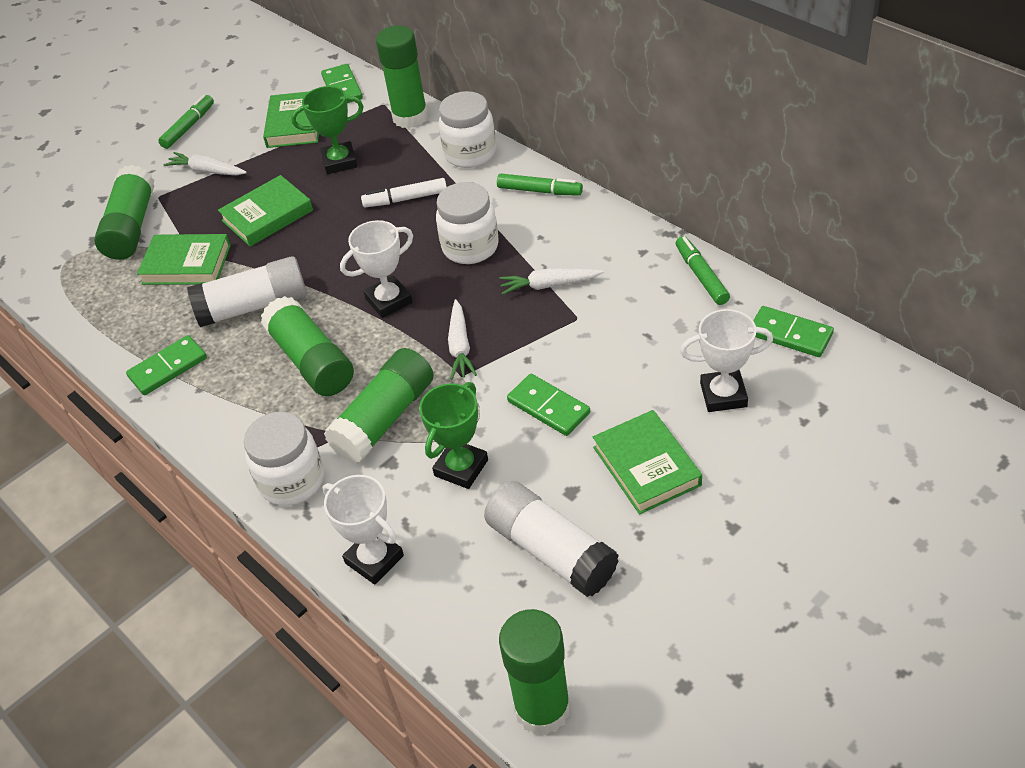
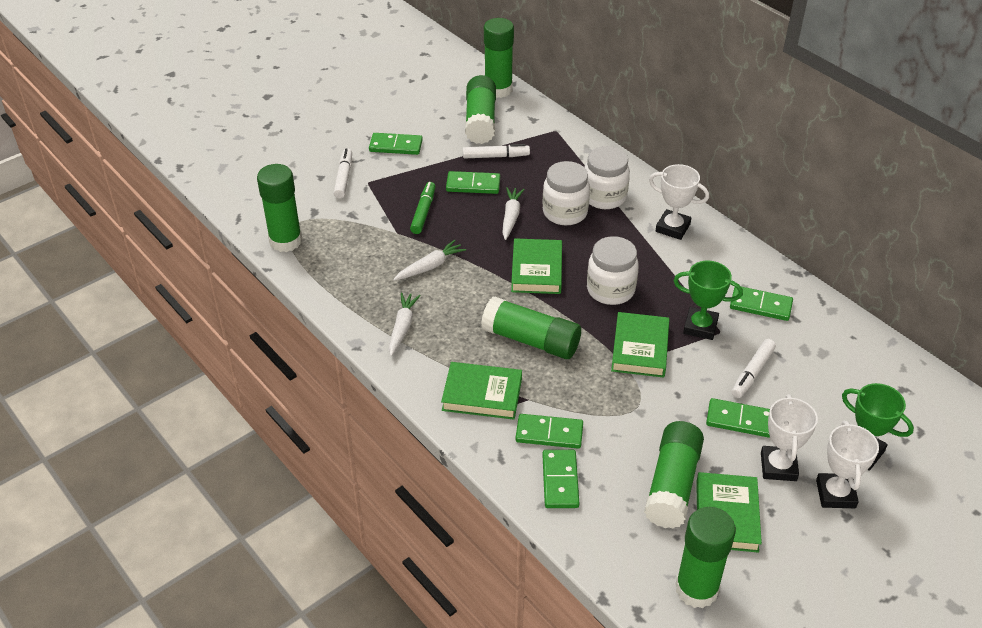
green domino: 4 -> 6
green glue stick: 5 -> 6
green marker: 3 -> 1
white glue stick: 2 -> 0
white marker: 1 -> 3

